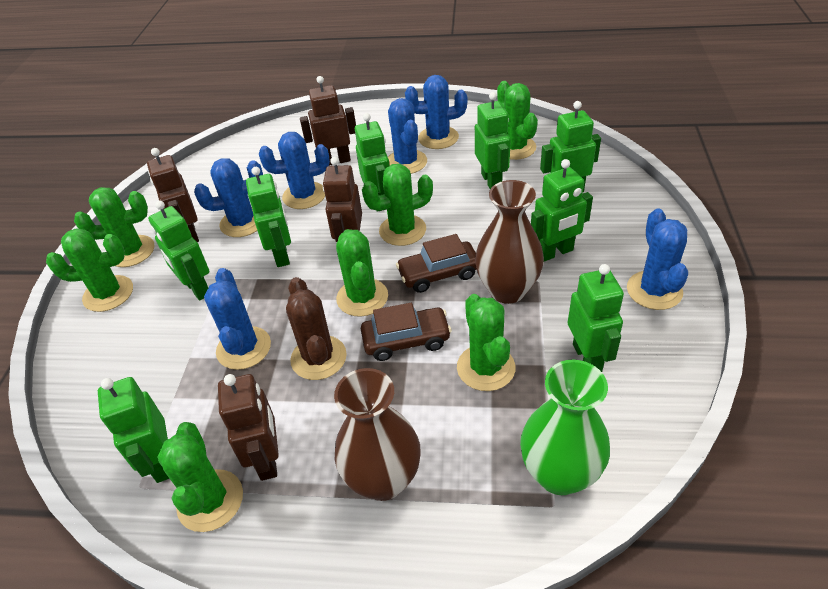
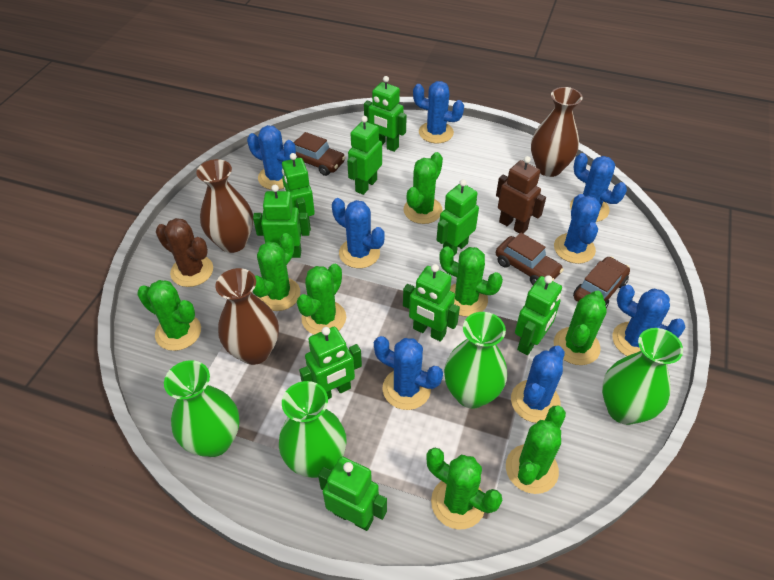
blue cactus: 6 -> 8
brown car: 2 -> 3
brown robot: 4 -> 1
brown vase: 2 -> 3
green cactus: 7 -> 8
green robot: 8 -> 9
green vase: 1 -> 4

